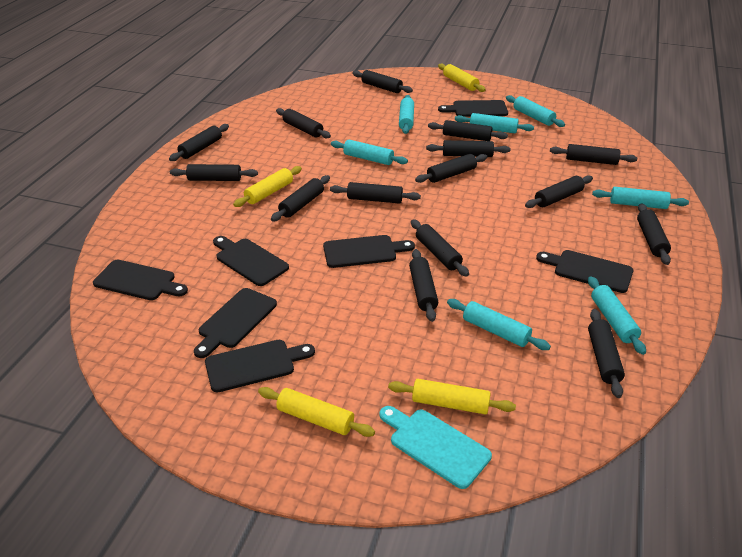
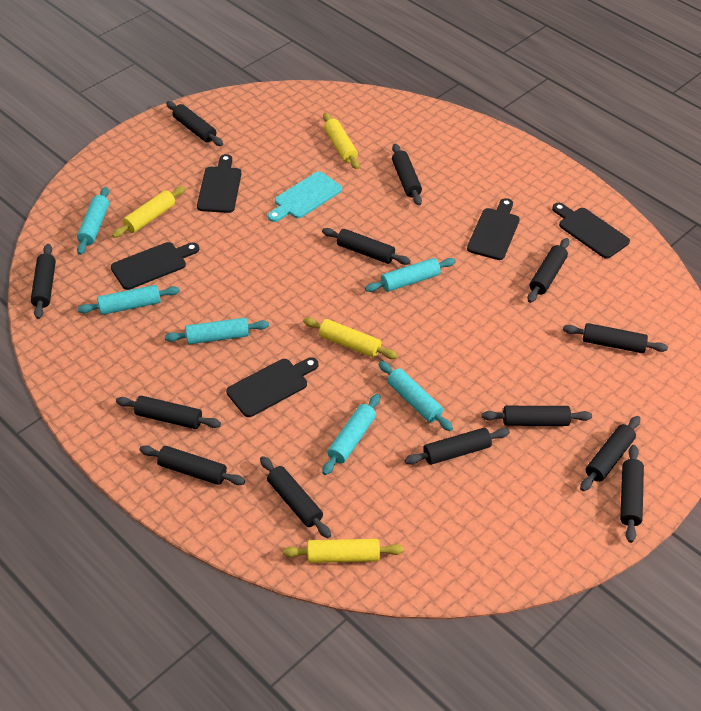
black cutting board: 7 -> 5
black rolling pin: 15 -> 13
turquoise rolling pin: 7 -> 6

